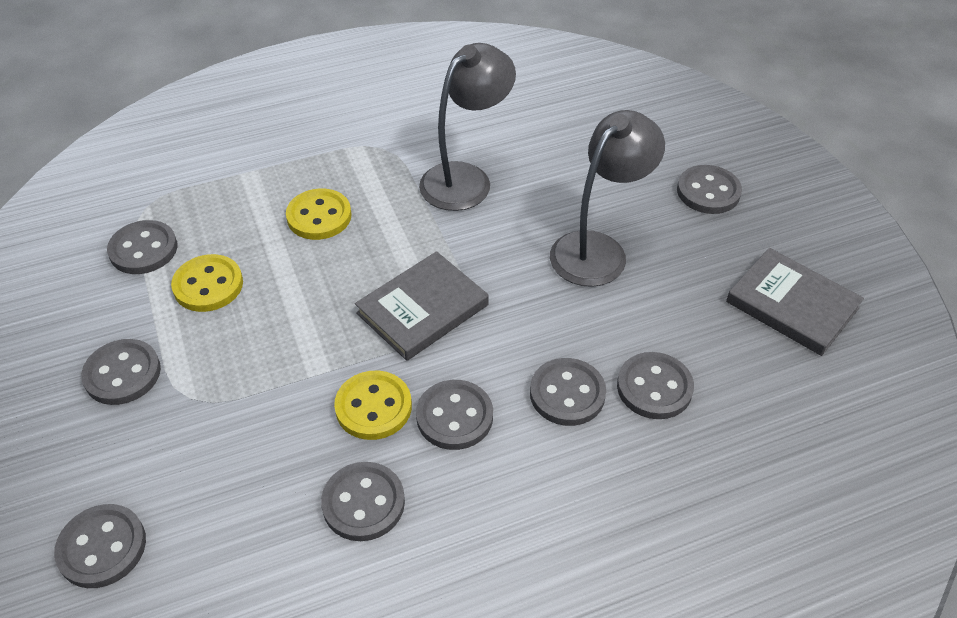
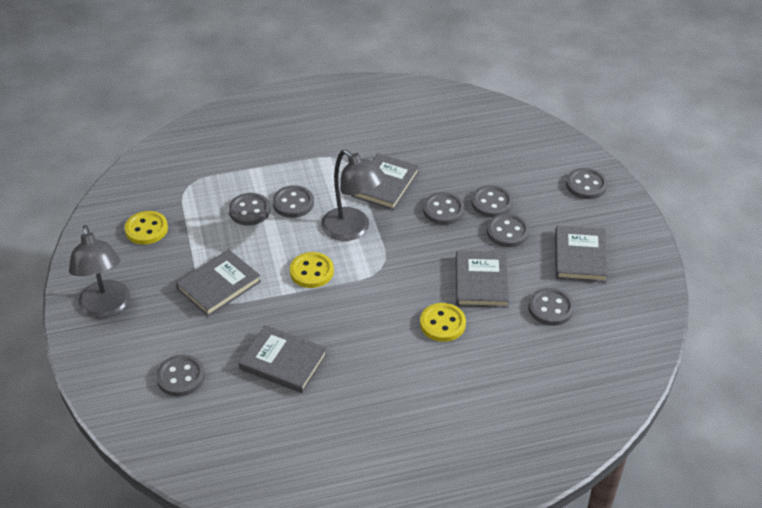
grey book: 2 -> 5

